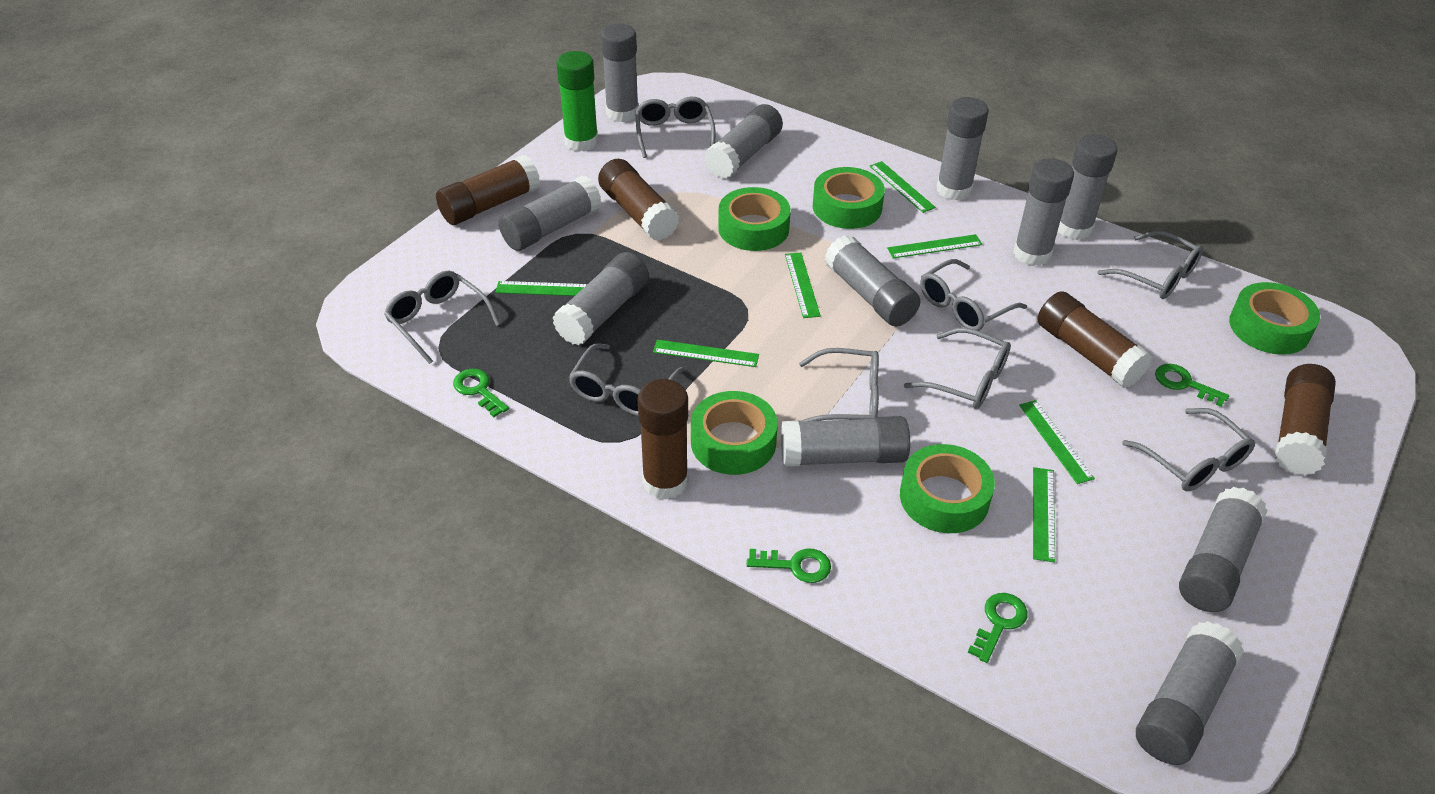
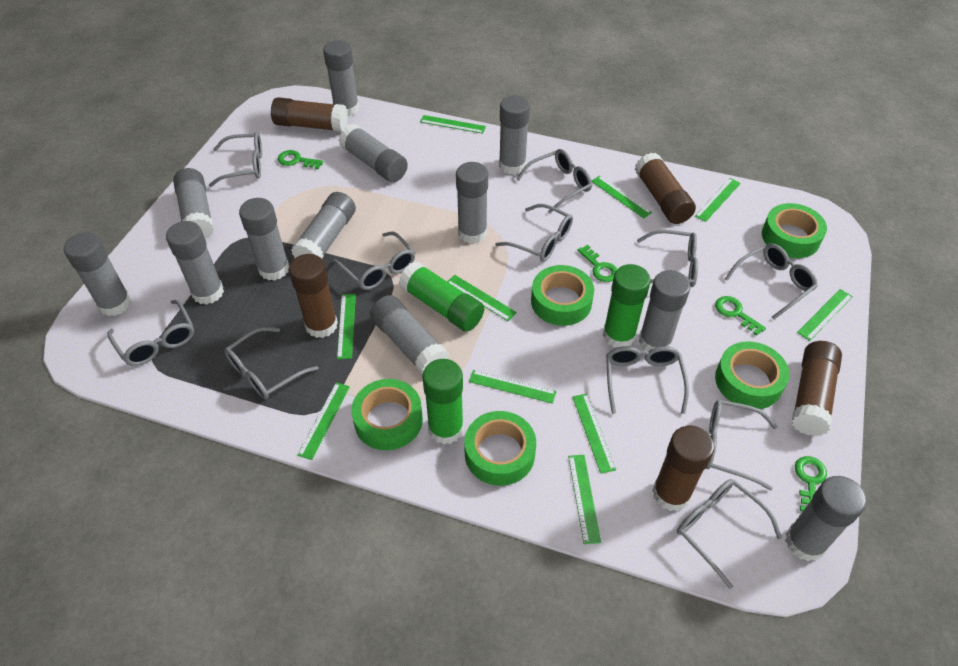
green glue stick: 1 -> 3
green ruler: 7 -> 10
grey glasses: 8 -> 11
grey glue stick: 11 -> 12

